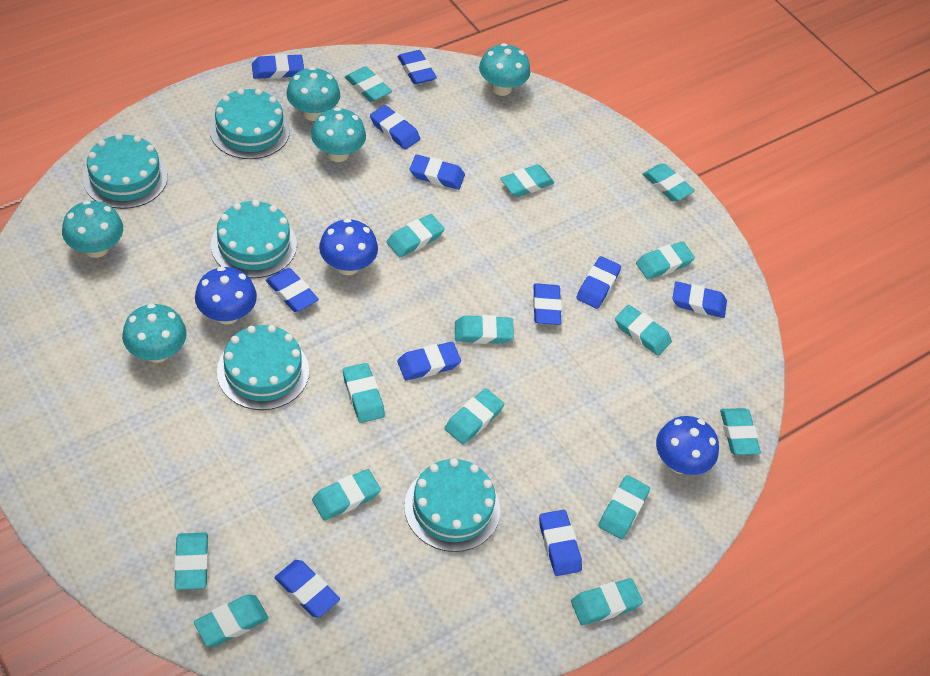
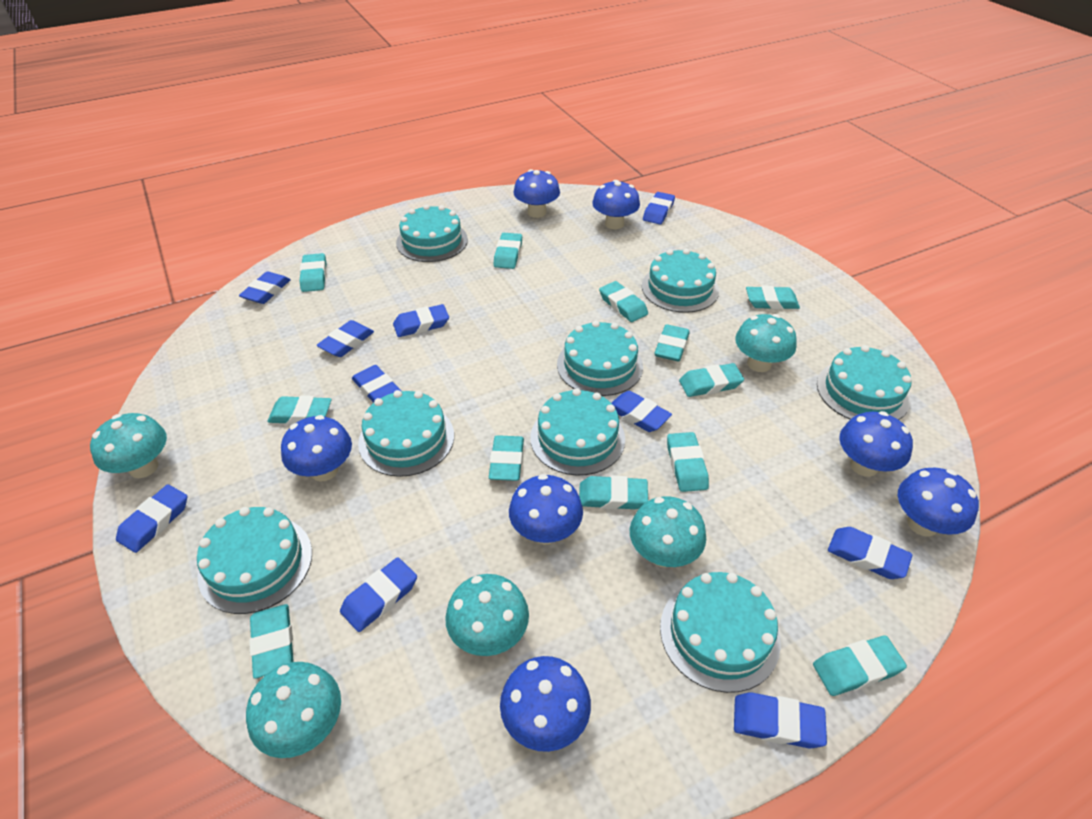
blue eraser: 11 -> 10
blue mushroom: 3 -> 7
turquoise cake: 5 -> 8
turquoise eraser: 15 -> 12

